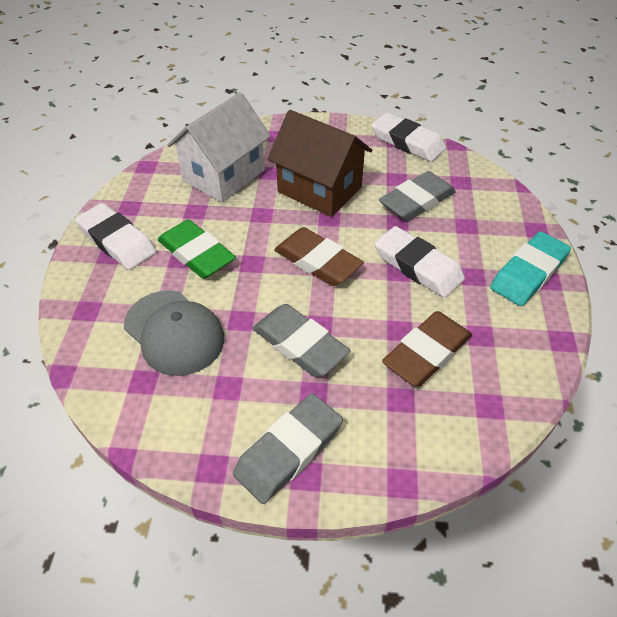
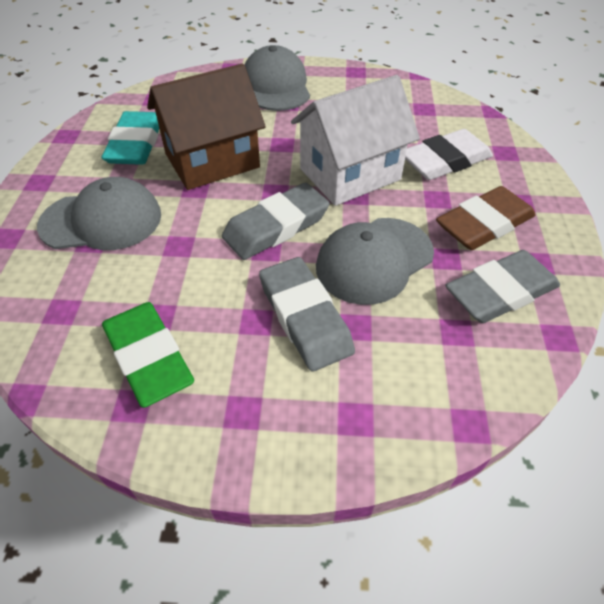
brown eraser: 2 -> 1
grey cap: 1 -> 3
white eraser: 3 -> 1

